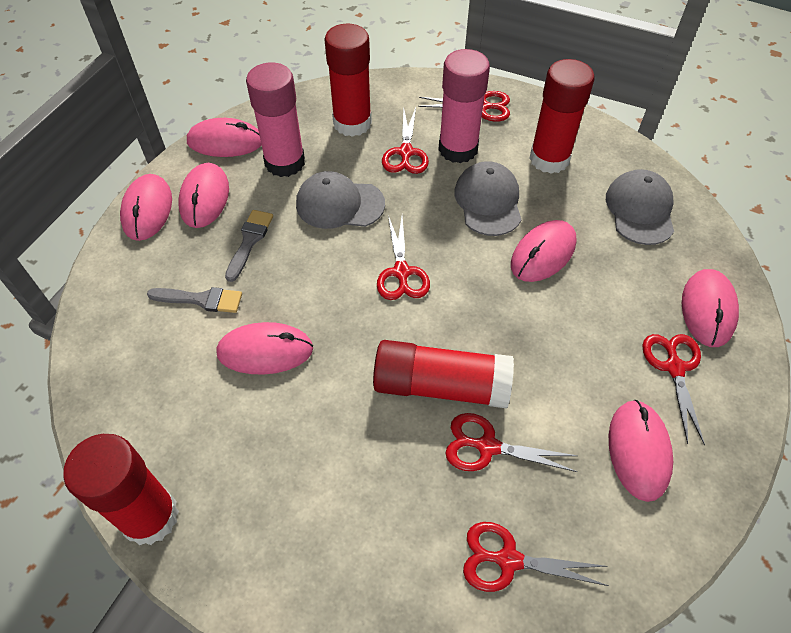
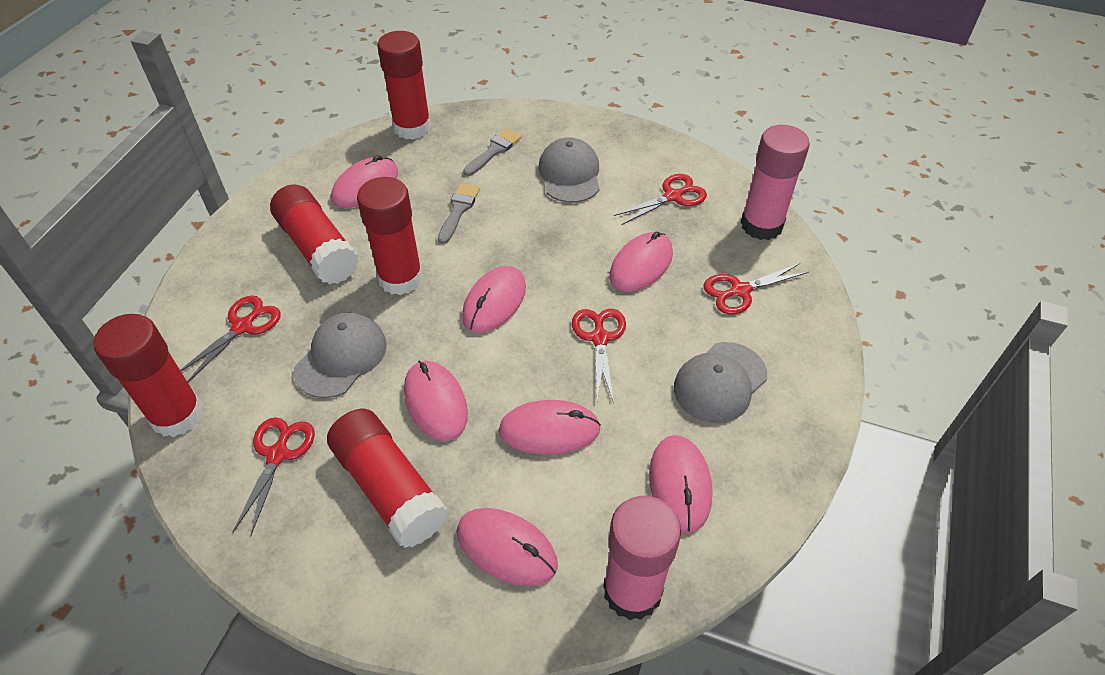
red glue stick: 4 -> 5
red scissors: 6 -> 5

